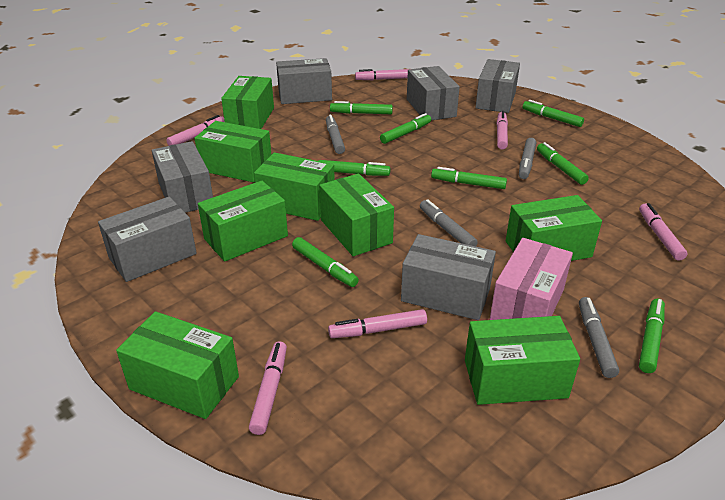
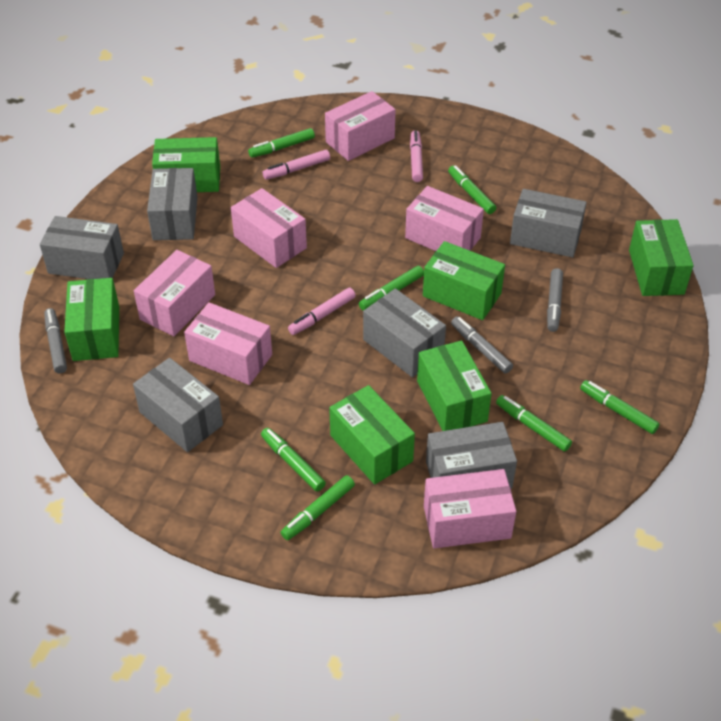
green box: 8 -> 6
green marker: 8 -> 7
grey marker: 4 -> 3
pink box: 1 -> 6
pink marker: 6 -> 3

